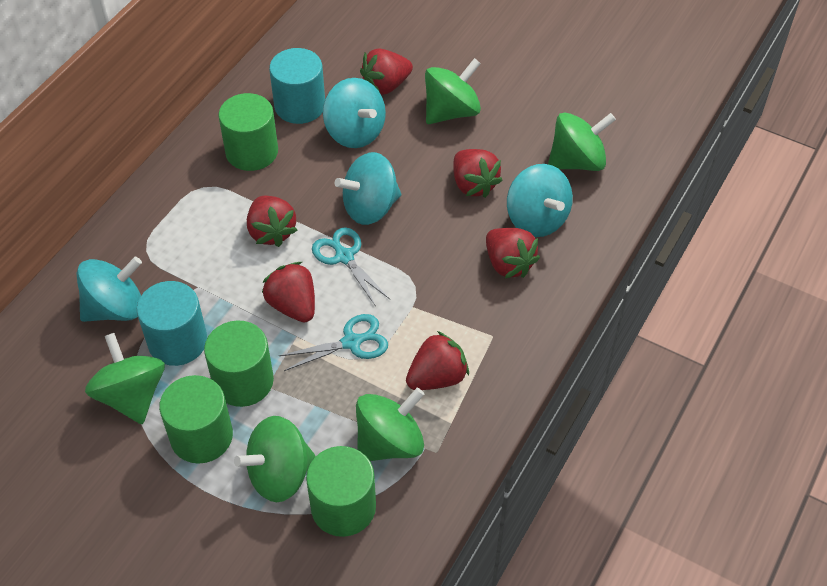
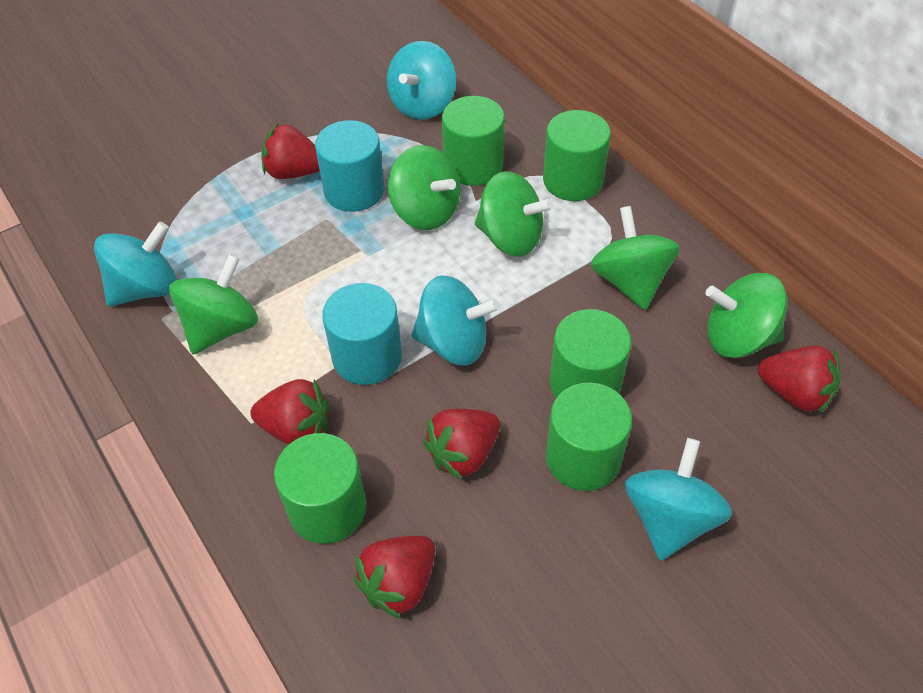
green cylinder: 4 -> 5
red strawberry: 6 -> 5
turquoise scissors: 2 -> 0

